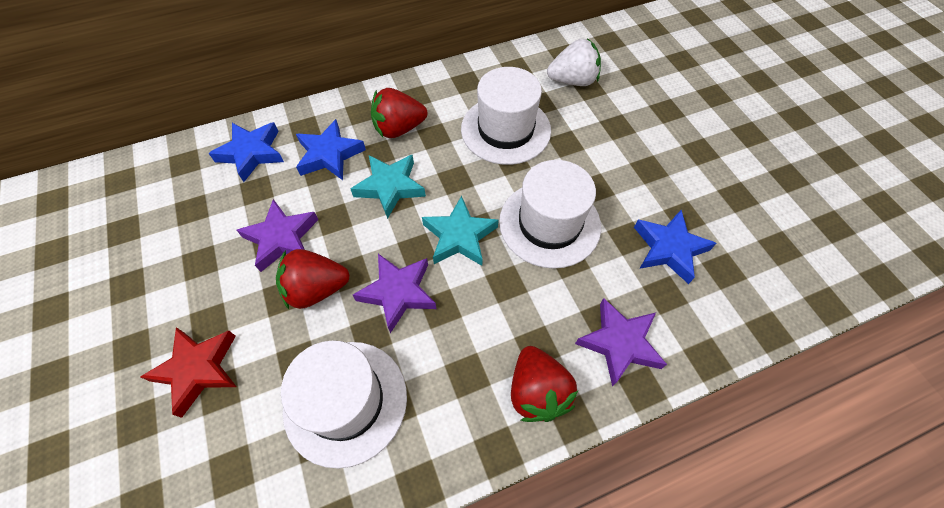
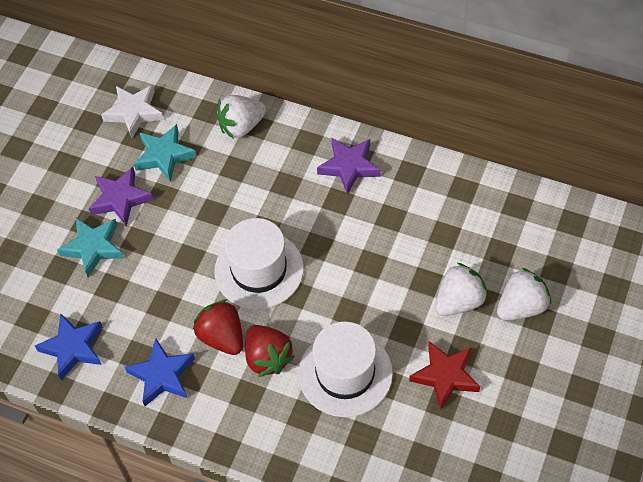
blue star: 3 -> 2
purple star: 3 -> 2
red strawberry: 3 -> 2
white hat: 3 -> 2
white star: 0 -> 1
white strawberry: 1 -> 3

